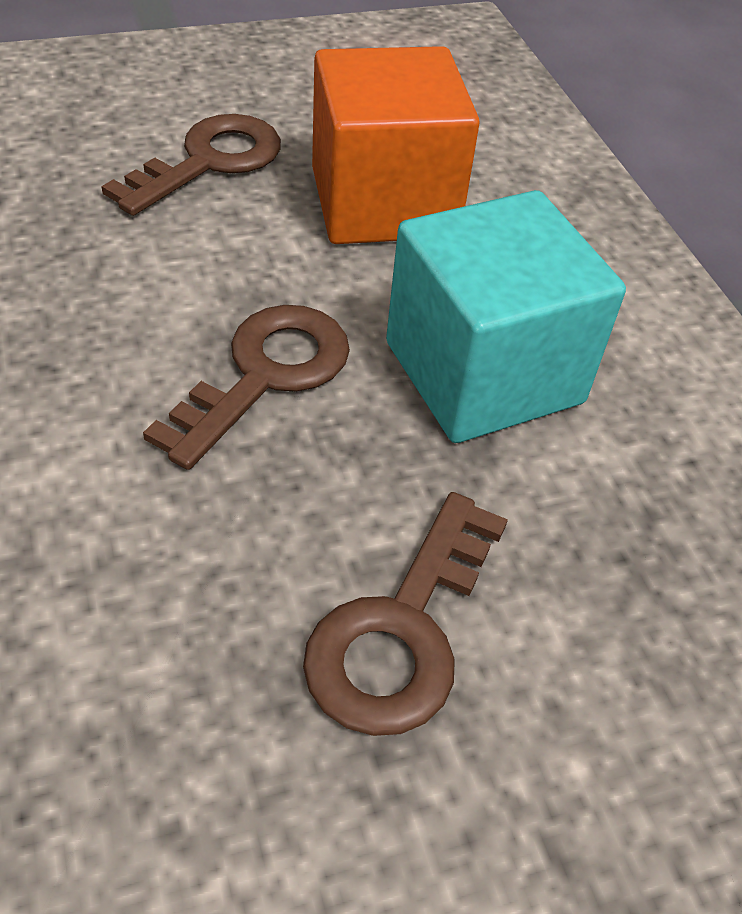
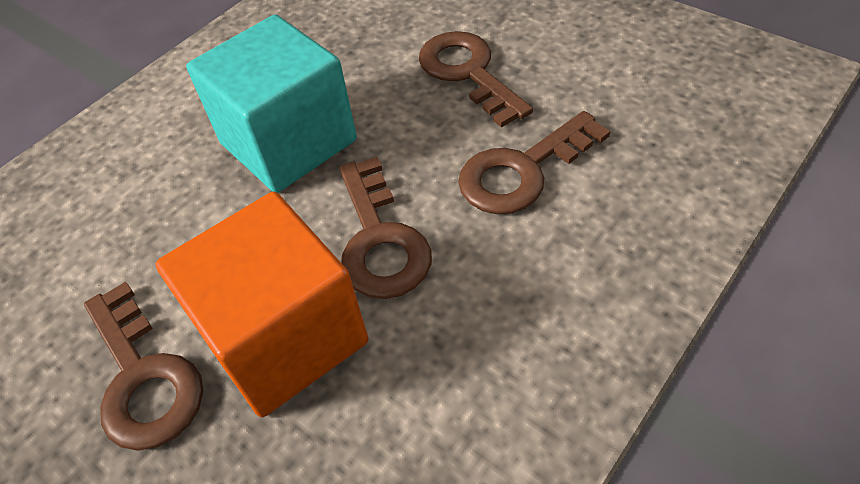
brown key: 3 -> 4

